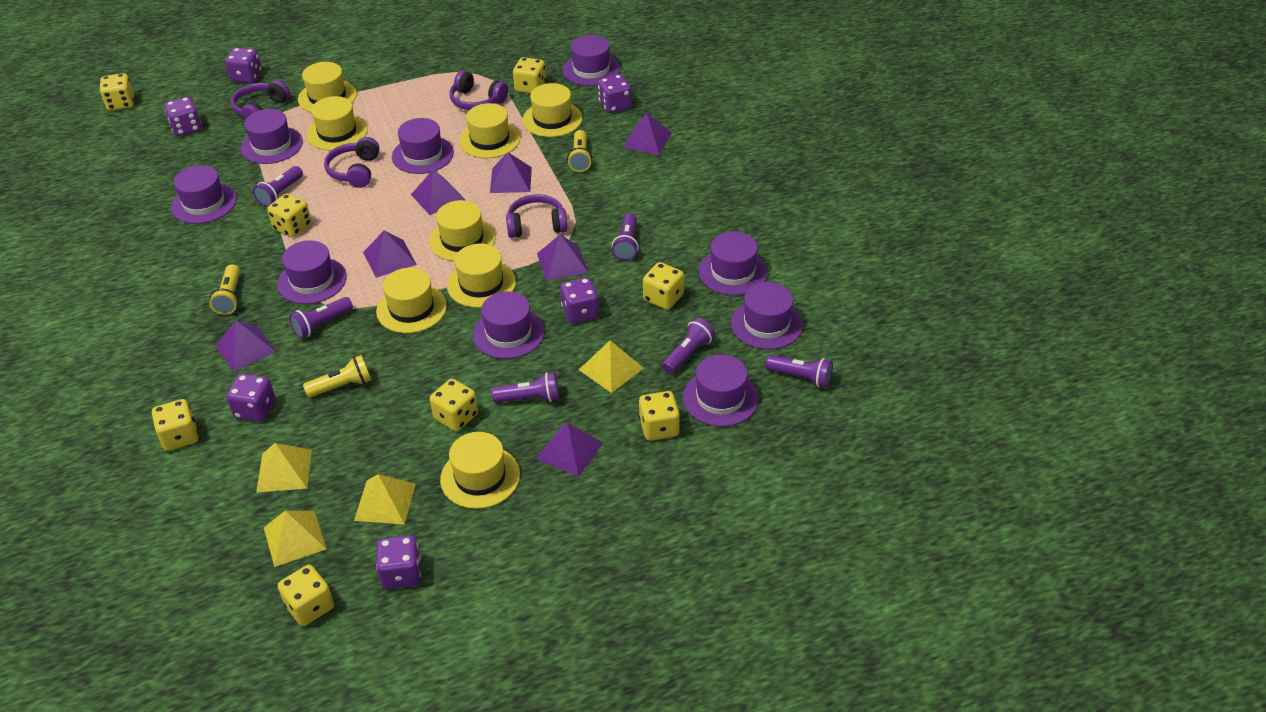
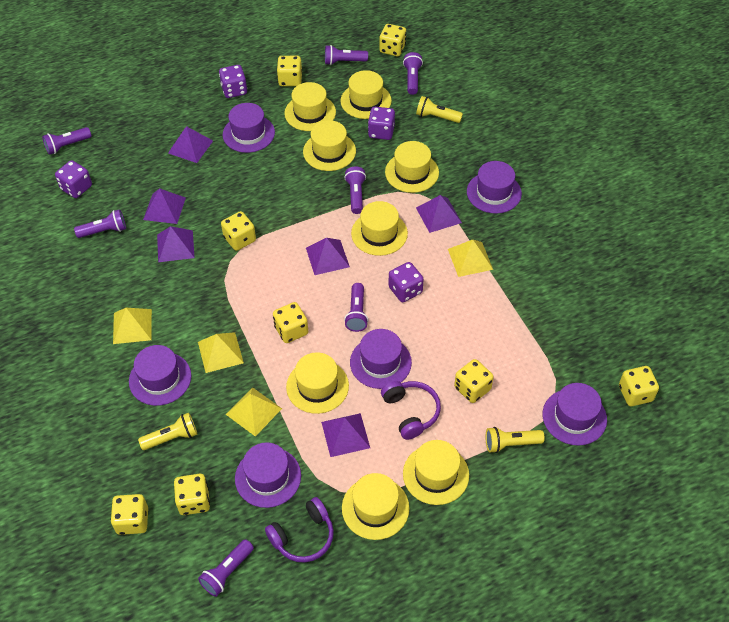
purple dice: 6 -> 4
purple flashlight: 6 -> 7
purple hat: 9 -> 6
purple headphones: 4 -> 2
purple pyramid: 7 -> 6

